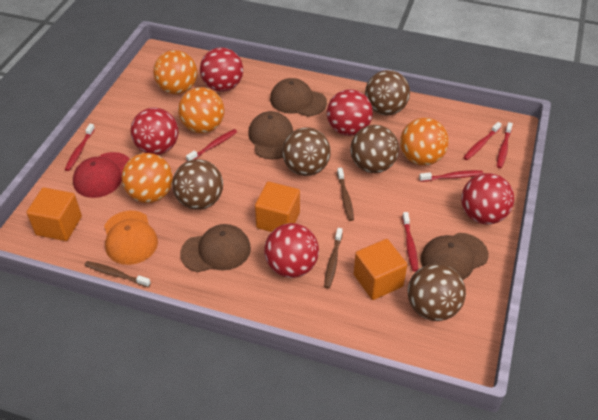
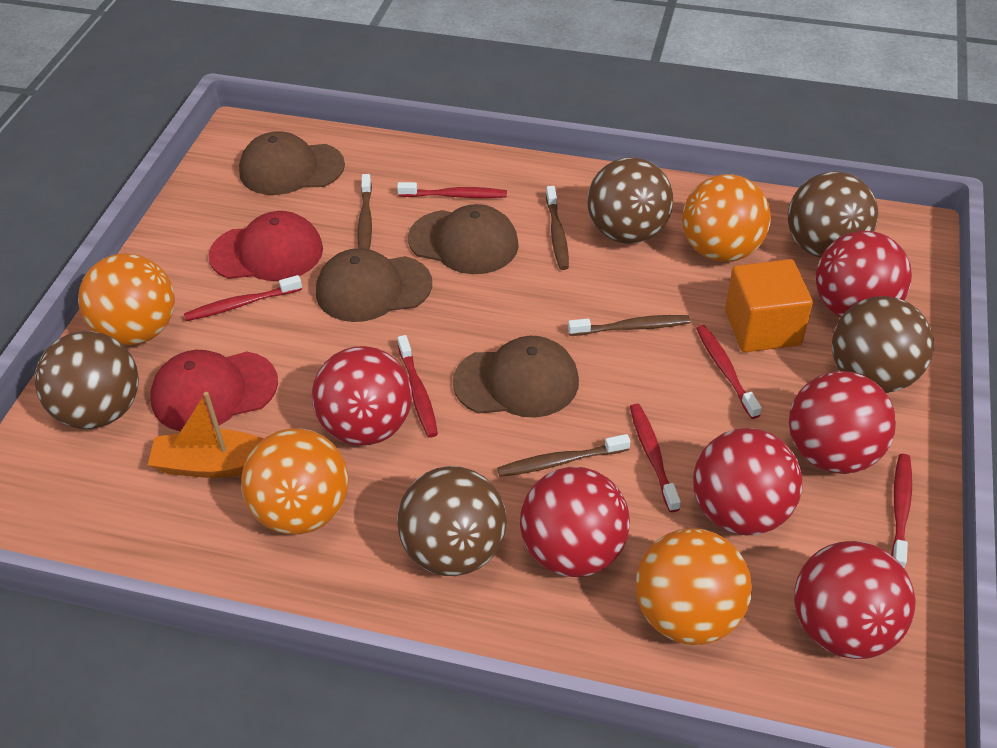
brown toothbrush: 3 -> 4
orange boat: 0 -> 1
orange cap: 1 -> 0
orange cube: 3 -> 1
red ball: 5 -> 6
red cap: 1 -> 2

